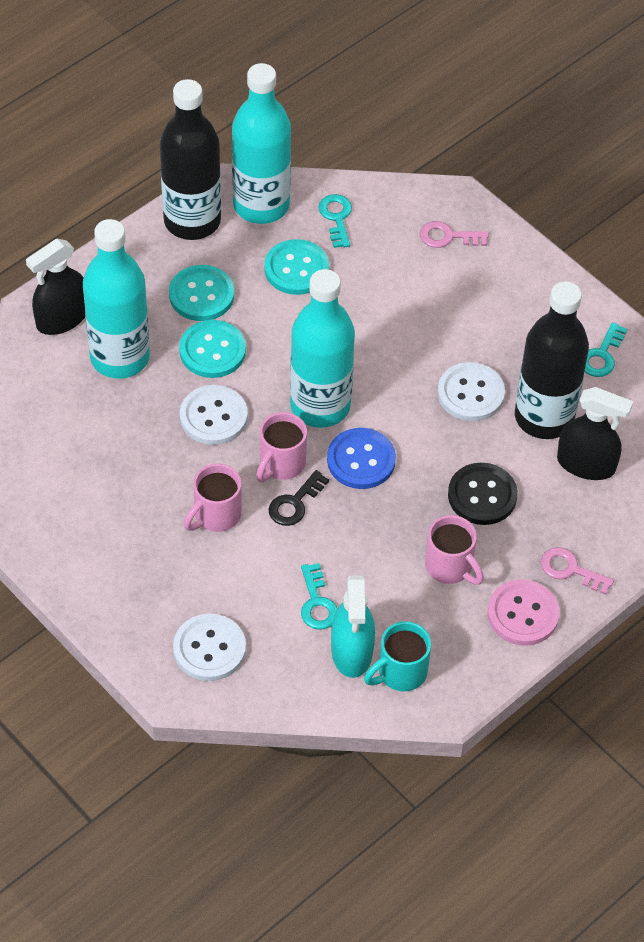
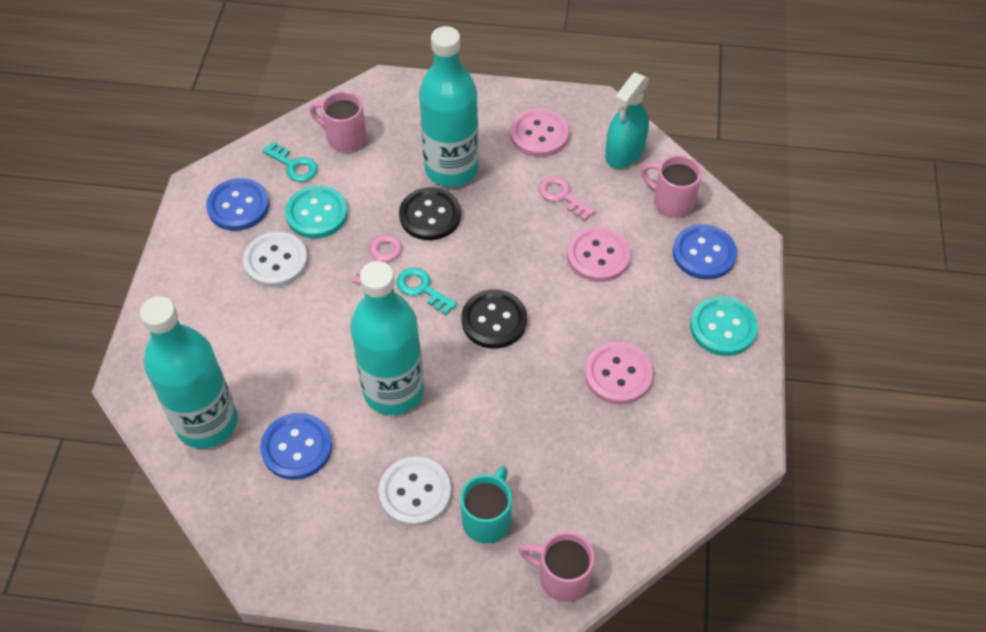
black bottle: 2 -> 0
black button: 1 -> 2
black key: 1 -> 0
black spray bottle: 2 -> 0
blue button: 1 -> 3
pink button: 1 -> 3
turquoise button: 3 -> 2
turquoise key: 3 -> 2
white button: 3 -> 2

